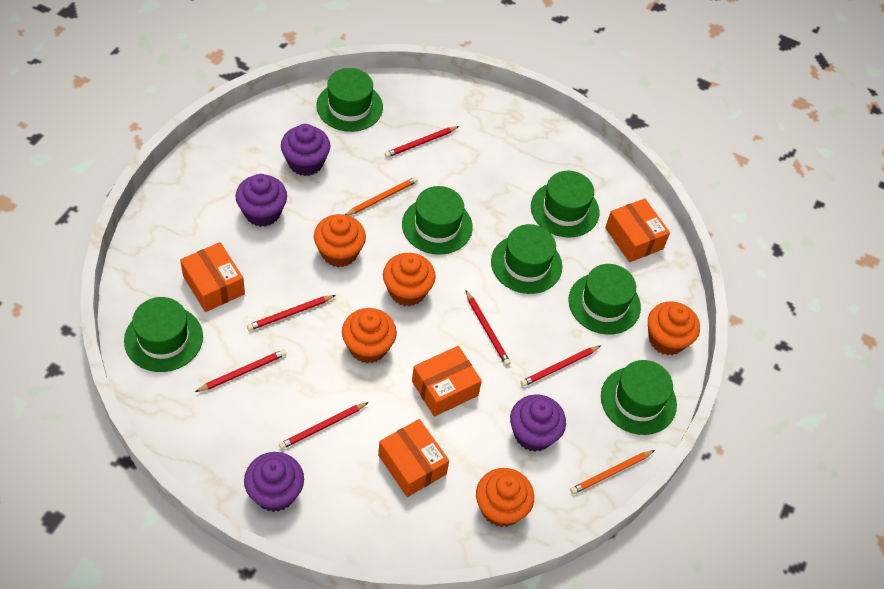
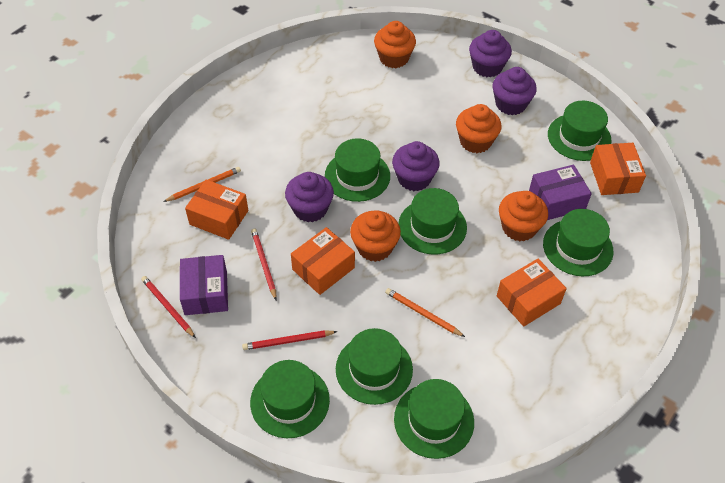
orange cupcake: 5 -> 4
purple box: 0 -> 2
red pencil: 6 -> 3

